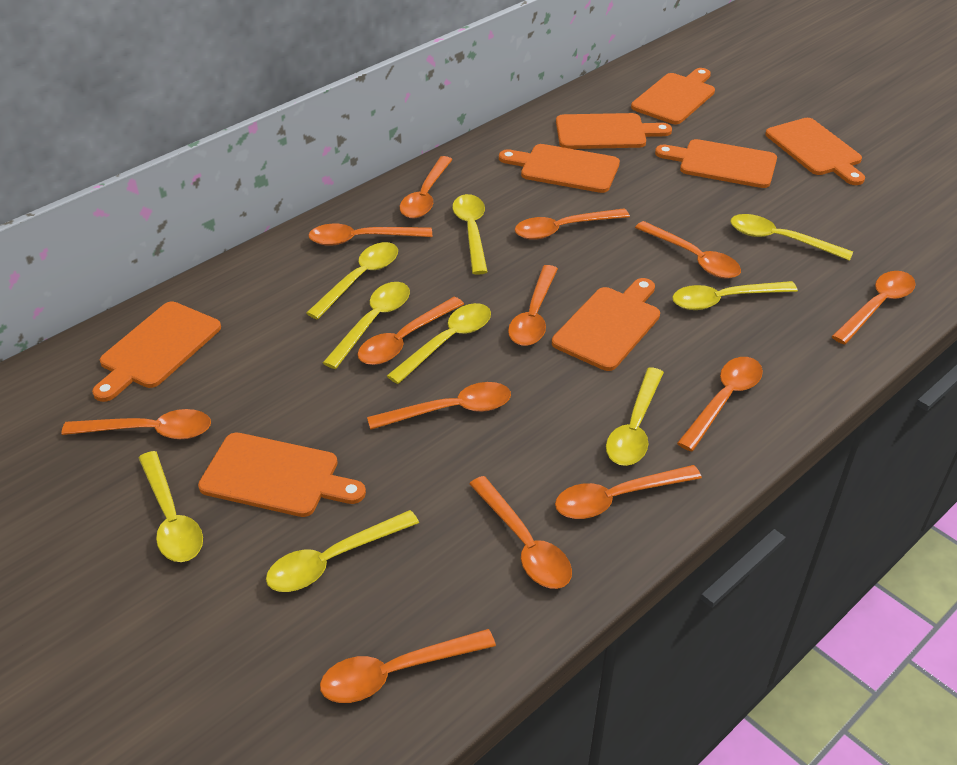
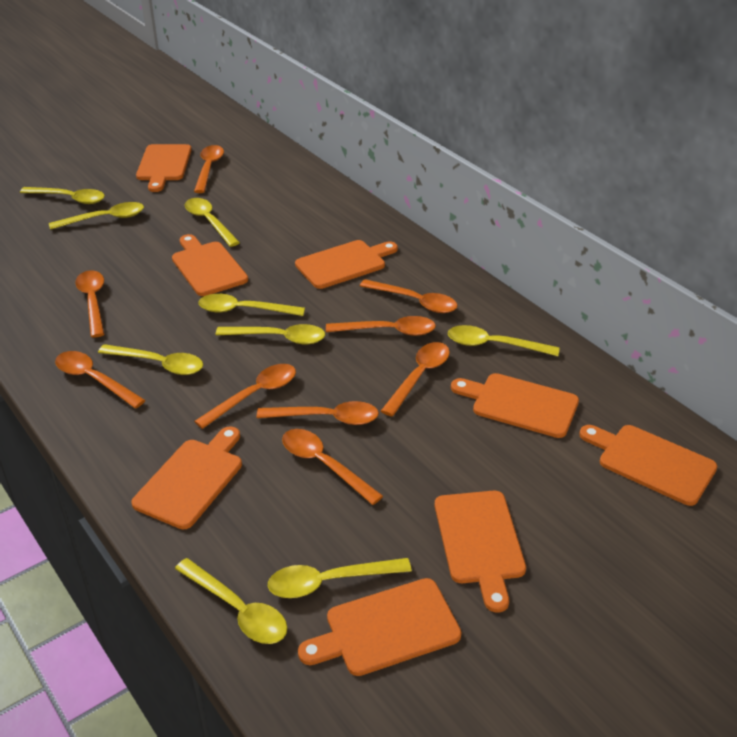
orange spoon: 13 -> 9

